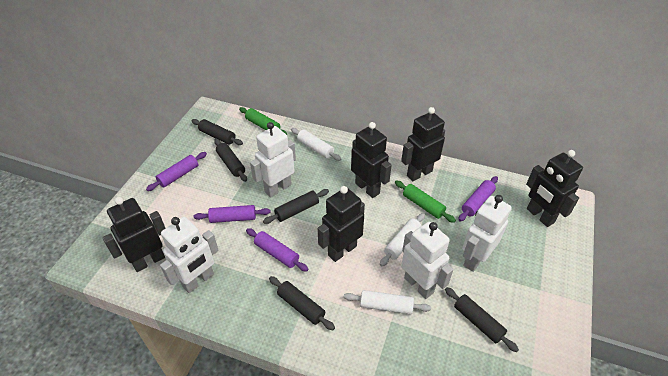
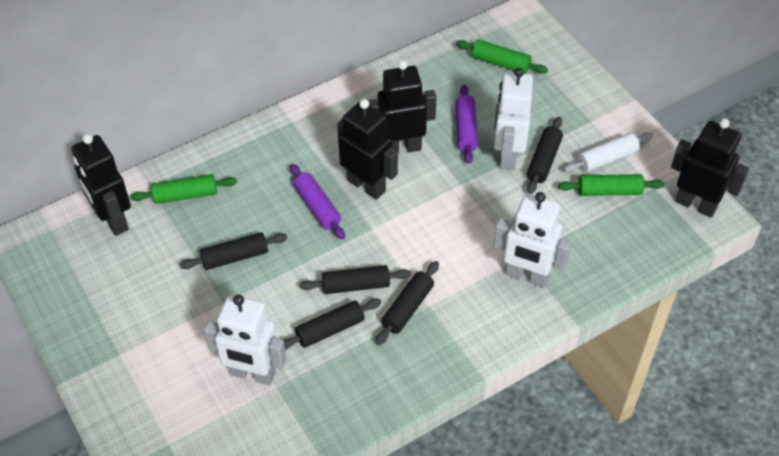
black robot: 5 -> 4
green rolling pin: 2 -> 3
purple rolling pin: 4 -> 2
white robot: 4 -> 3
white rolling pin: 3 -> 1

